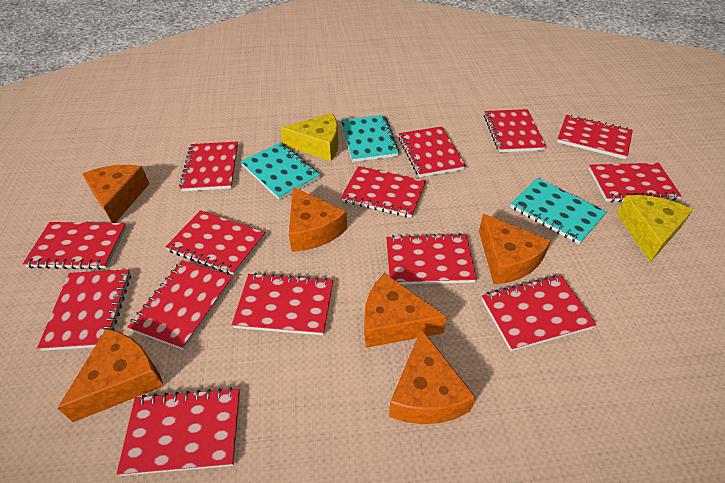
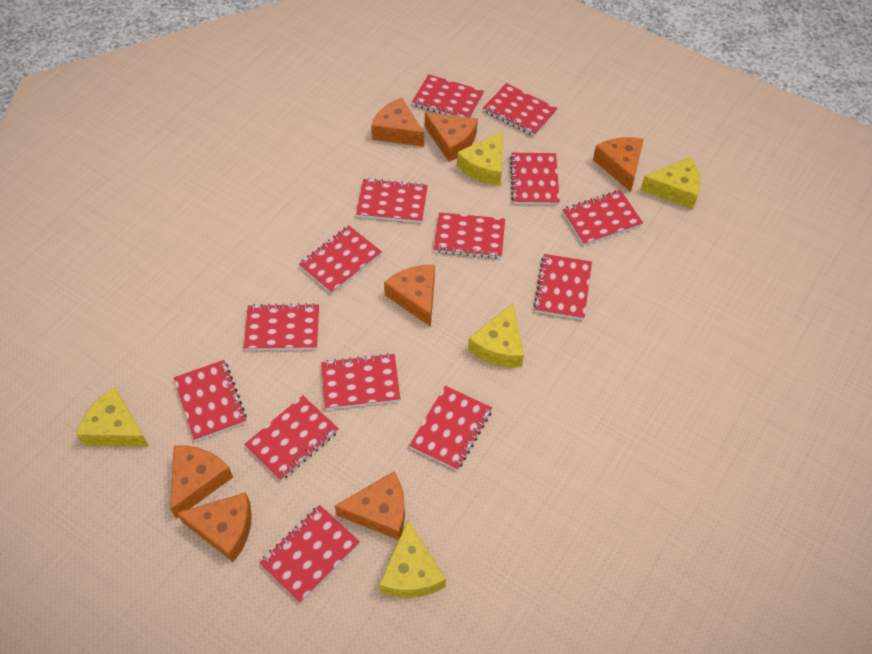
orange cheese: 6 -> 7
turquoise notebook: 3 -> 0
yellow cheese: 2 -> 5

